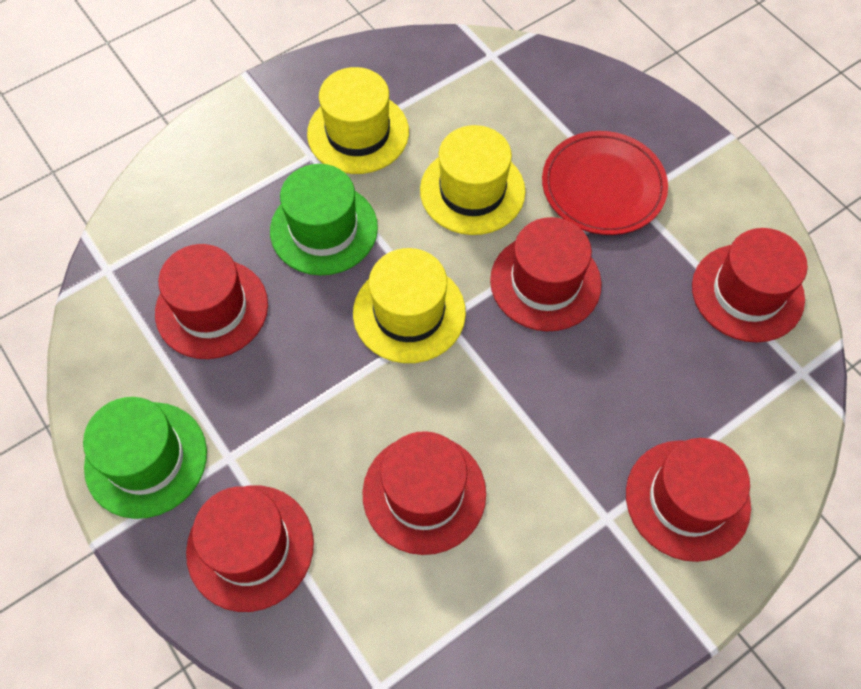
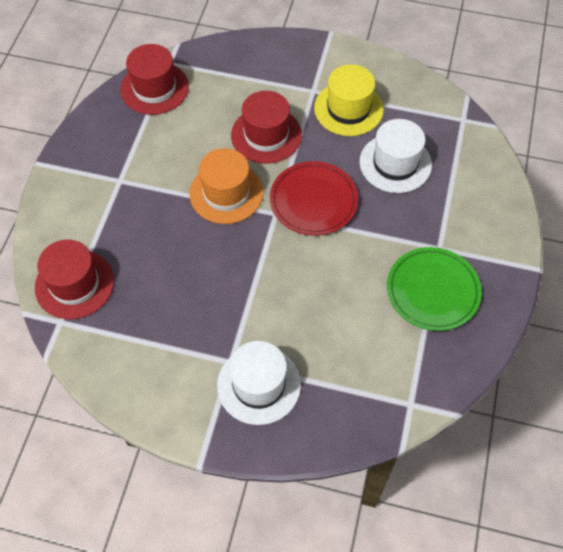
green hat: 2 -> 0
green plate: 0 -> 1
orange hat: 0 -> 1
red hat: 6 -> 3
white hat: 0 -> 2
yellow hat: 3 -> 1

